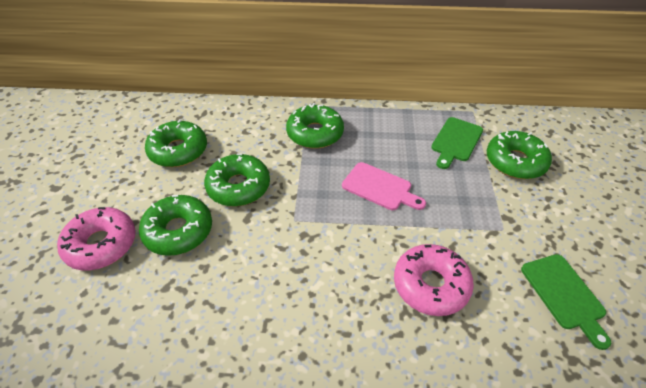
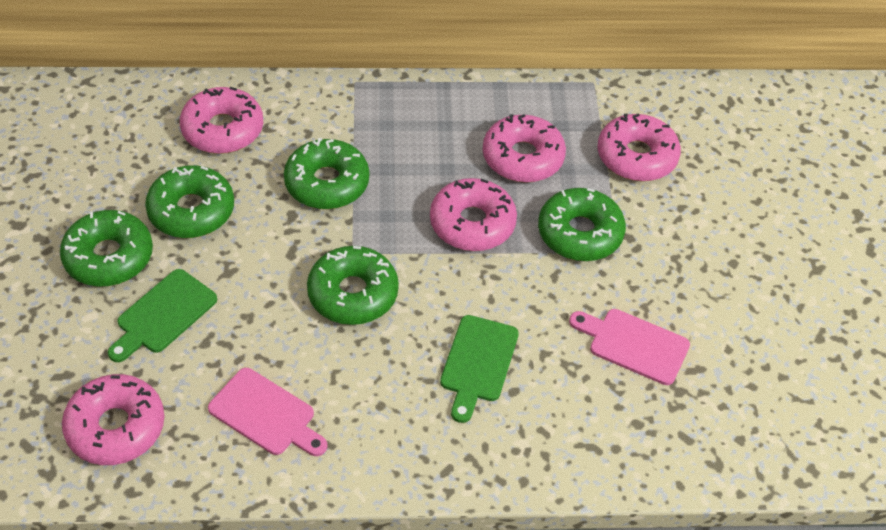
pink cutting board: 1 -> 2
pink donut: 2 -> 5

